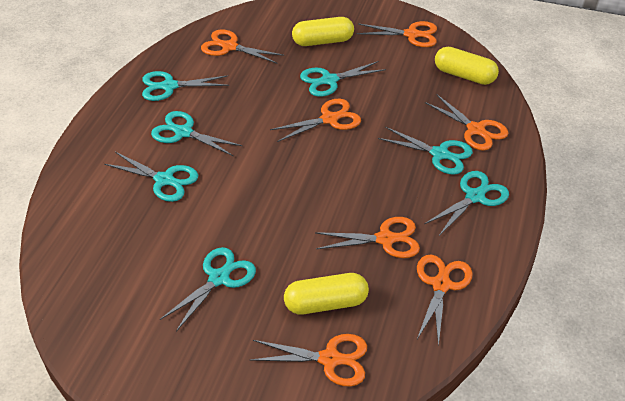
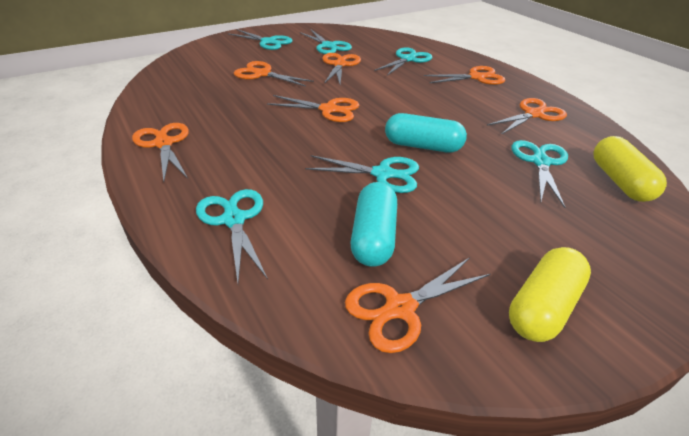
turquoise capsule: 0 -> 2
turquoise scissors: 7 -> 6
yellow capsule: 3 -> 2

